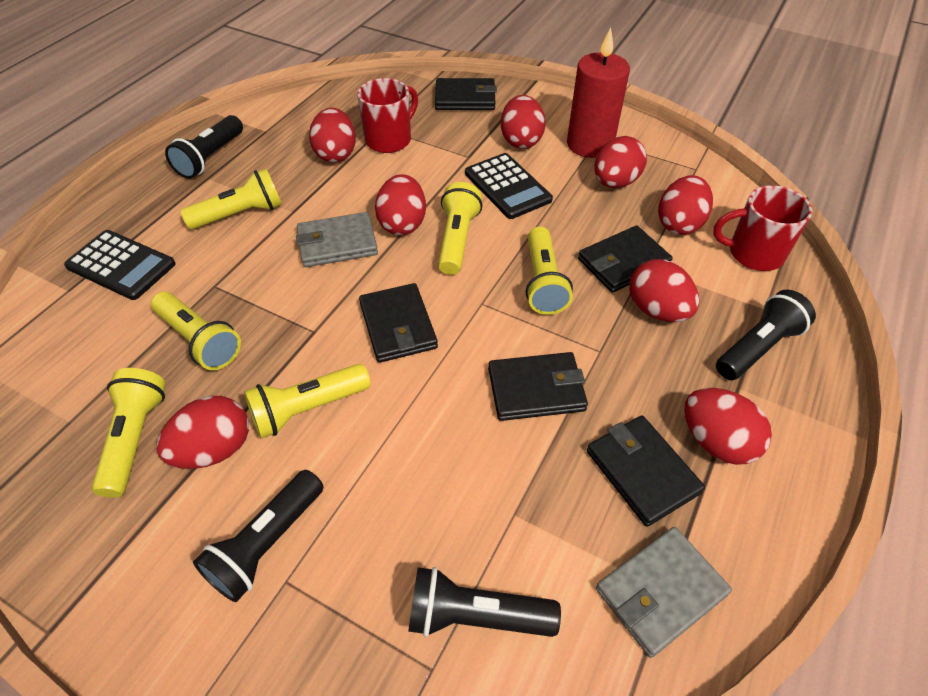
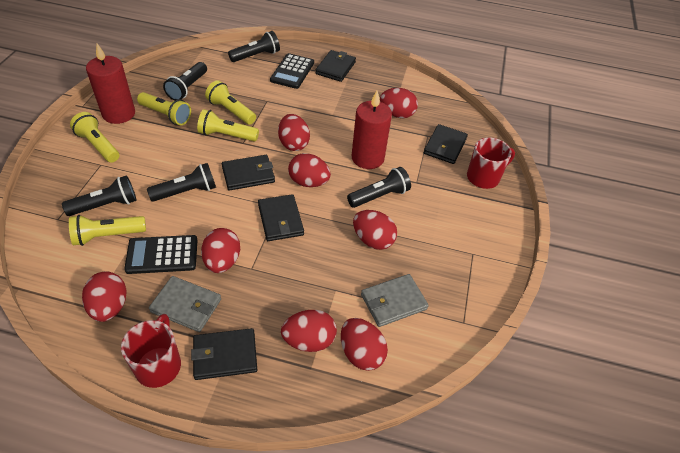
black flashlight: 4 -> 5
red candle: 1 -> 2
yellow flashlight: 6 -> 5

